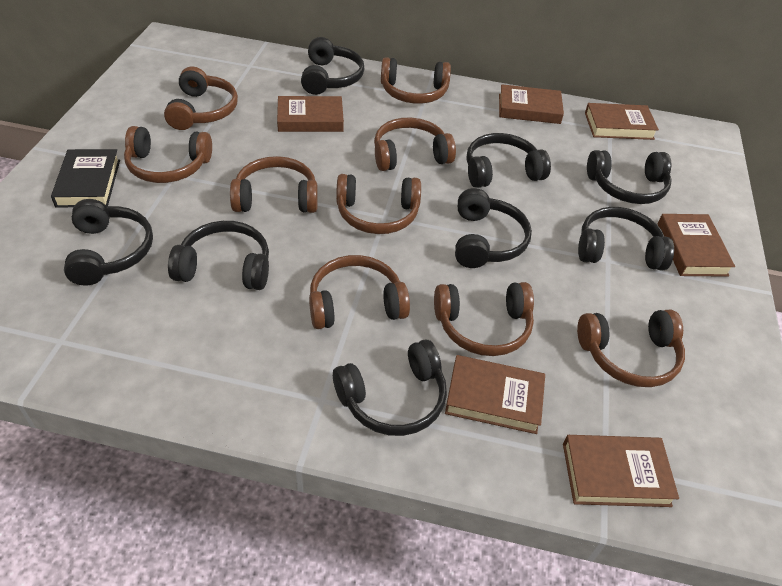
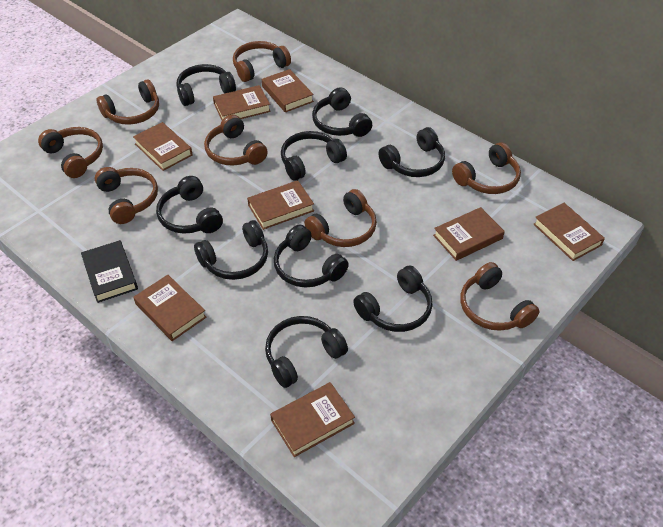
black headphones: 8 -> 9
brown book: 6 -> 8
brown headphones: 9 -> 8

